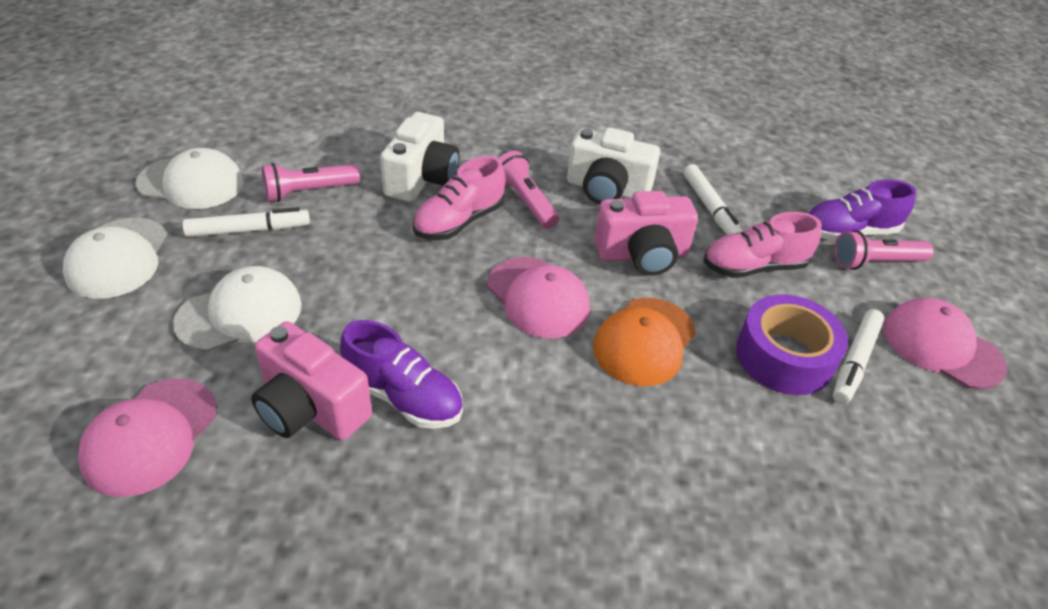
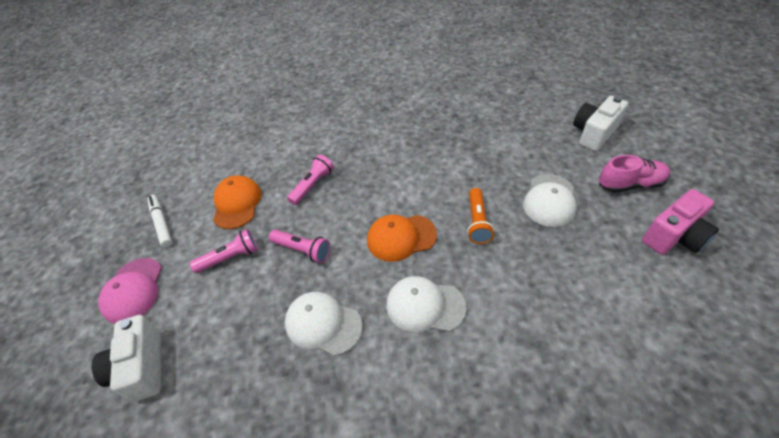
orange cap: 1 -> 2
orange flashlight: 0 -> 1
pink camera: 2 -> 1
pink cap: 3 -> 1
pink shoe: 2 -> 1
purple shoe: 2 -> 0
purple tape: 1 -> 0
white marker: 3 -> 1

